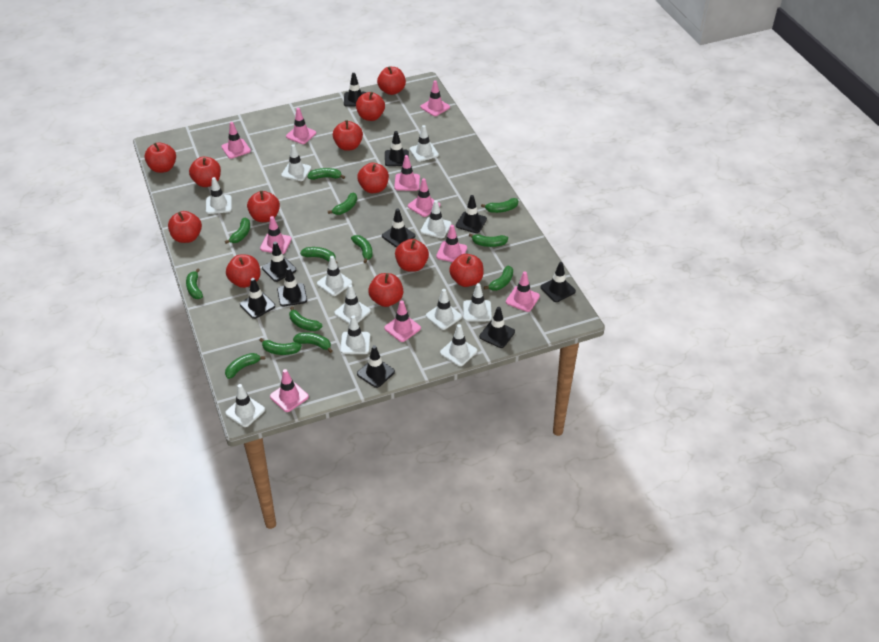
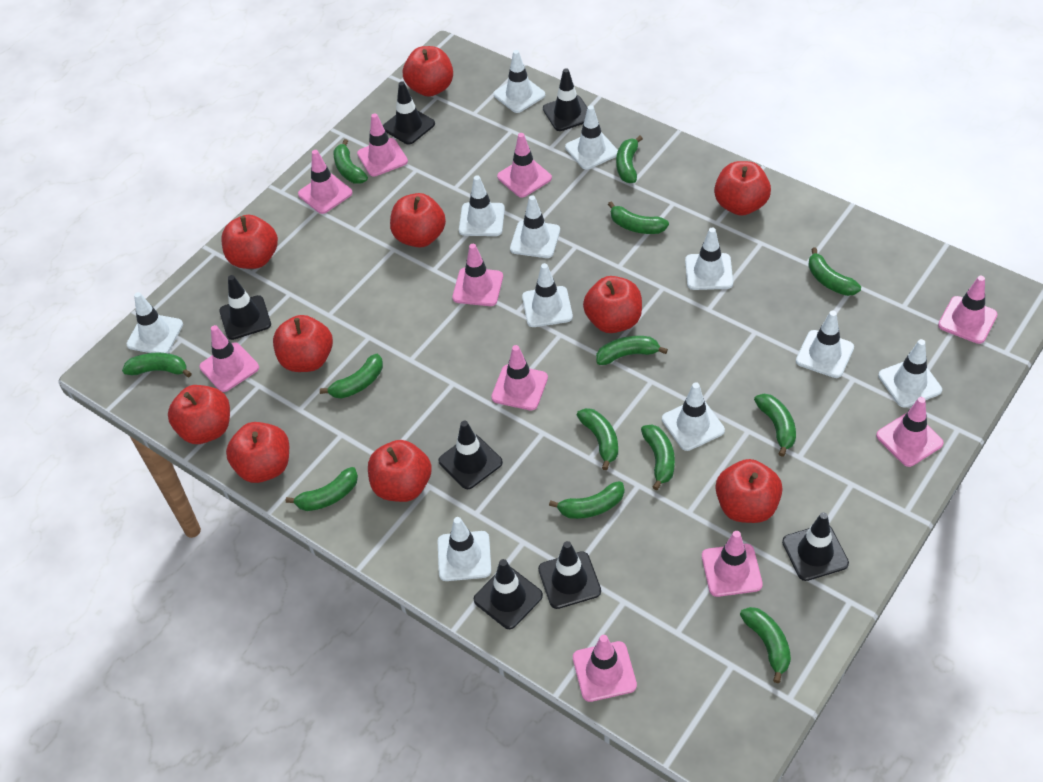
black traffic cone: 10 -> 7
red apple: 12 -> 10

